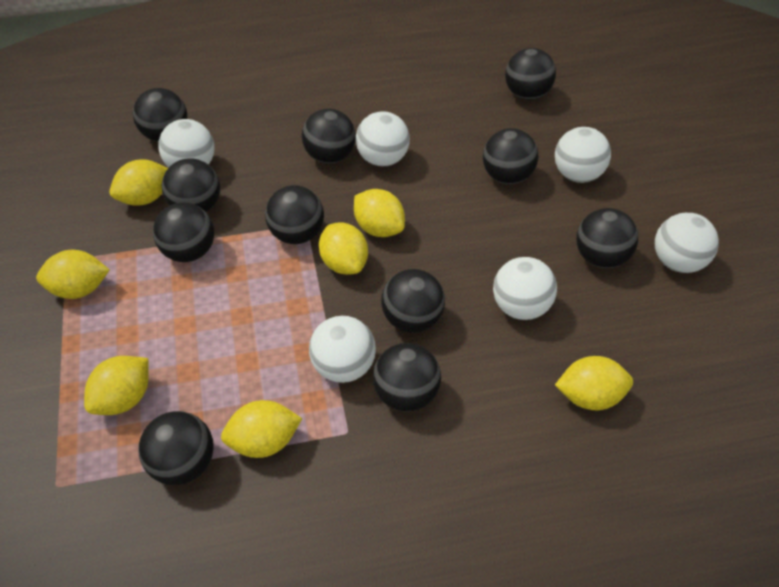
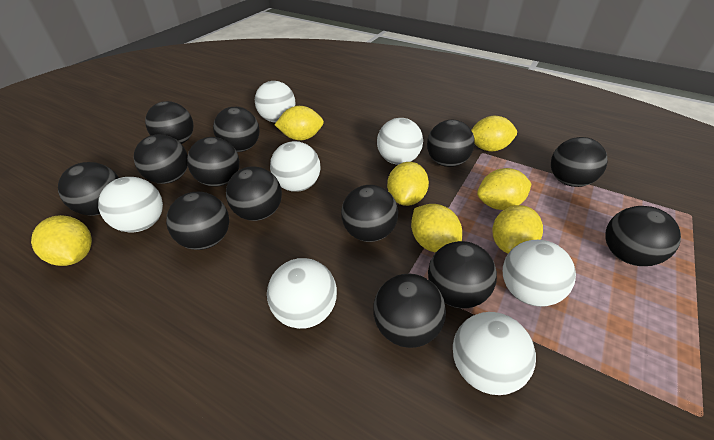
black ball: 11 -> 13
white ball: 6 -> 7

